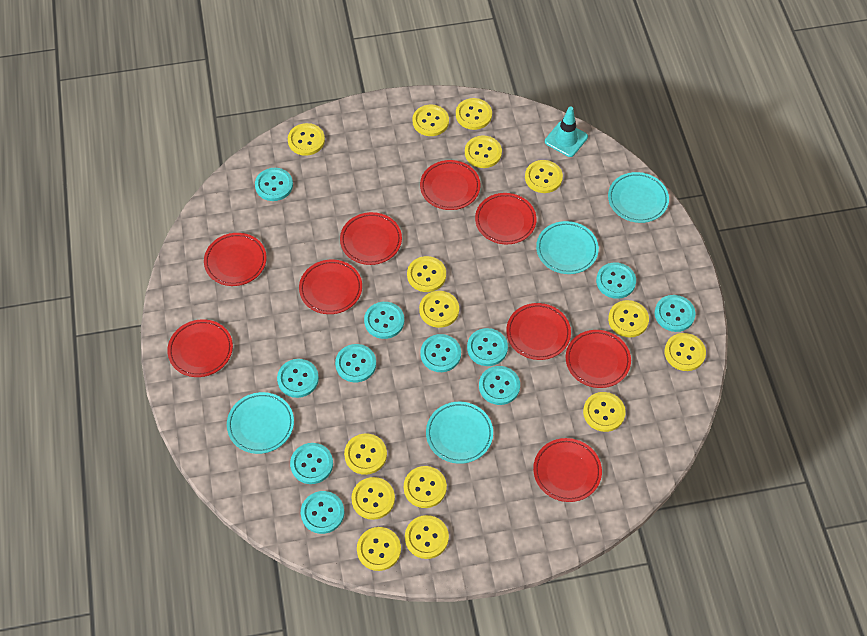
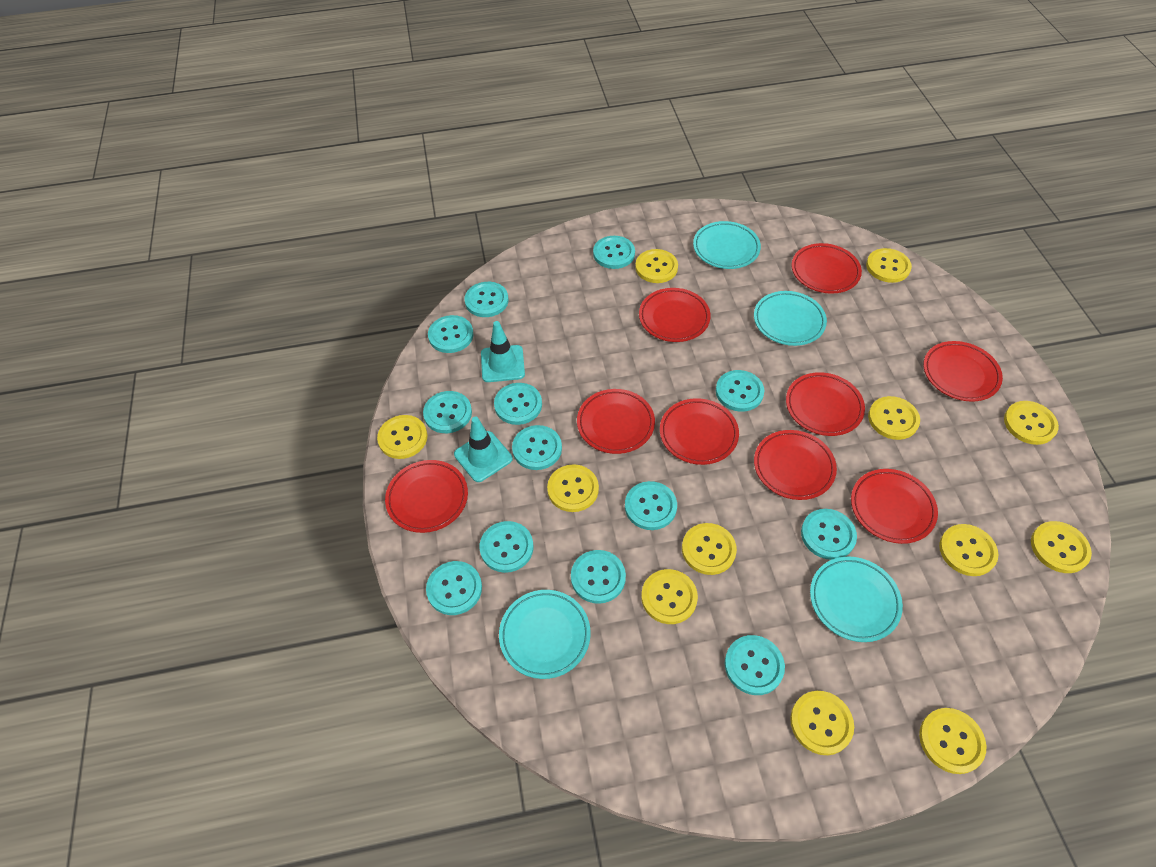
turquoise button: 11 -> 13
turquoise traffic cone: 1 -> 2
yellow button: 15 -> 12

